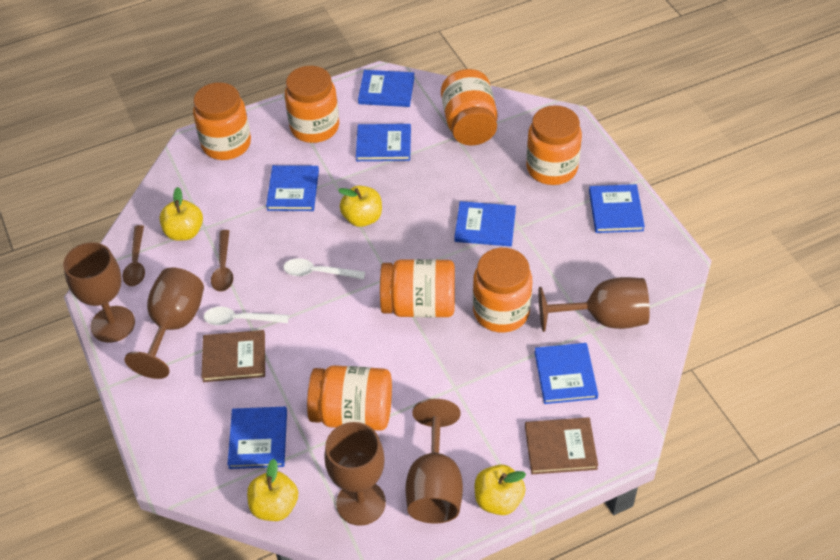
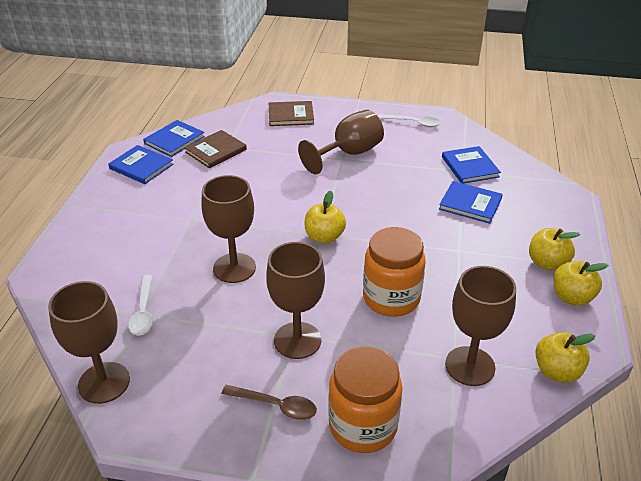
blue book: 7 -> 4
brown spoon: 2 -> 1
orange jar: 7 -> 2

